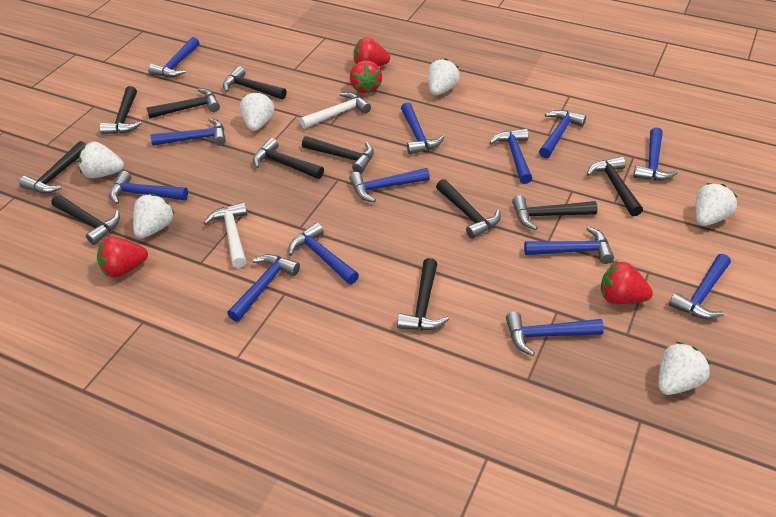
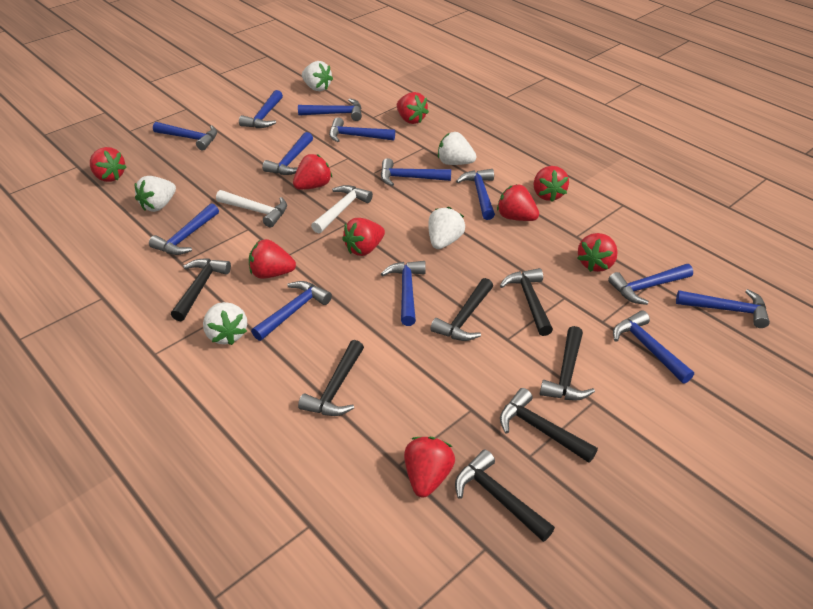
black hammer: 11 -> 7
red strawberry: 4 -> 9
white strawberry: 6 -> 5

